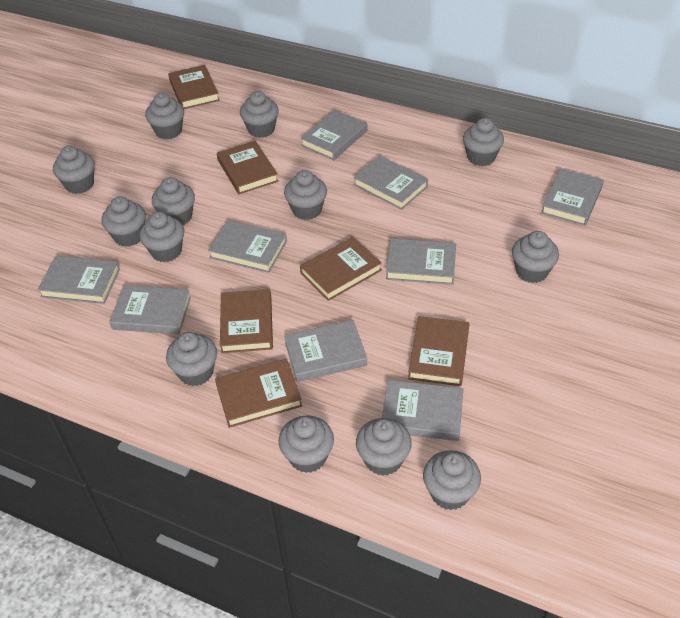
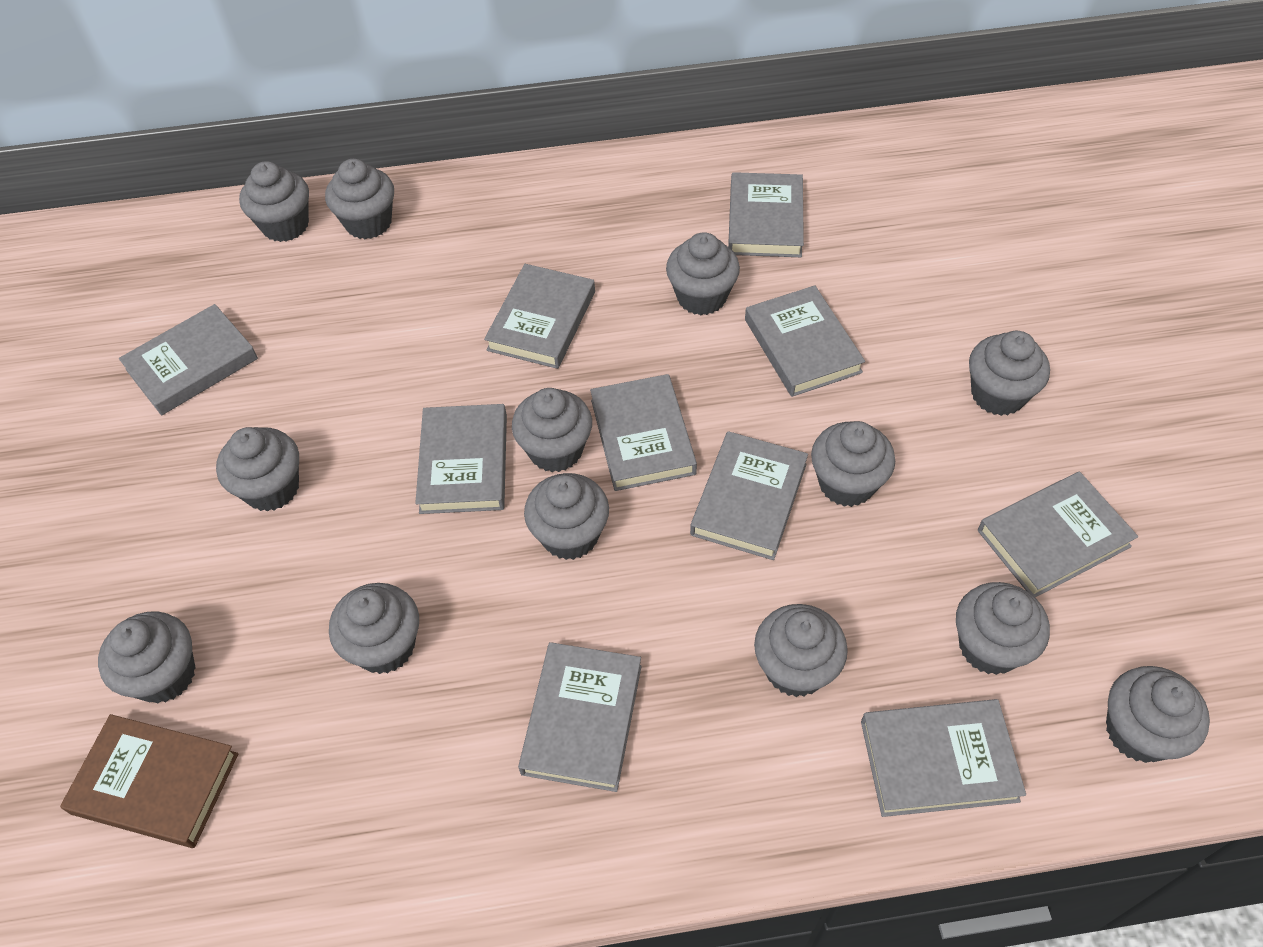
brown book: 6 -> 1
grey book: 9 -> 10

